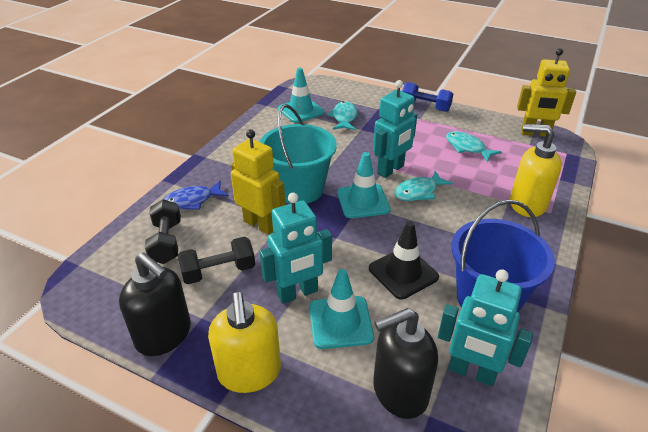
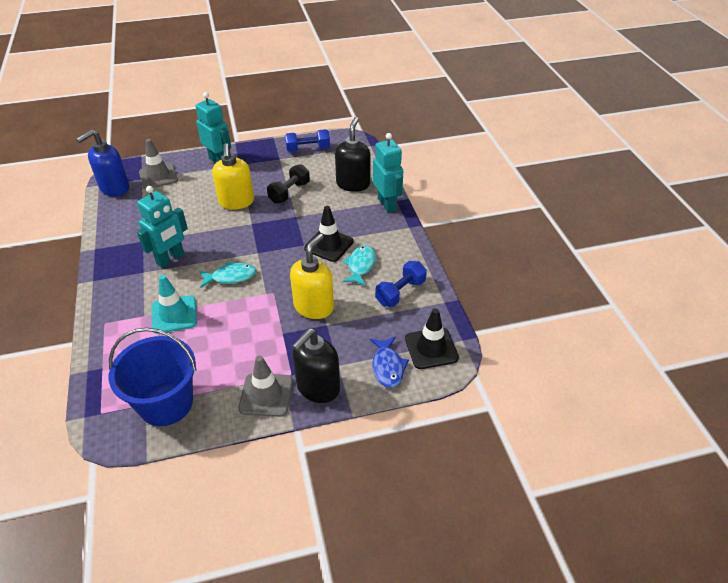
black dumbbell: 2 -> 1
black traffic cone: 1 -> 2
blue dumbbell: 1 -> 2
blue soap dispenser: 0 -> 1
grey traffic cone: 0 -> 2
turquoise bucket: 1 -> 0
turquoise fish: 3 -> 2
turquoise traffic cone: 3 -> 1
yellow robot: 2 -> 0

